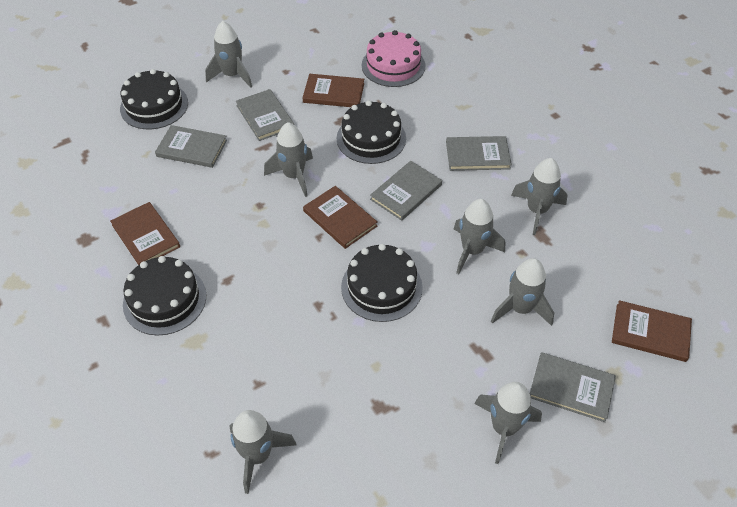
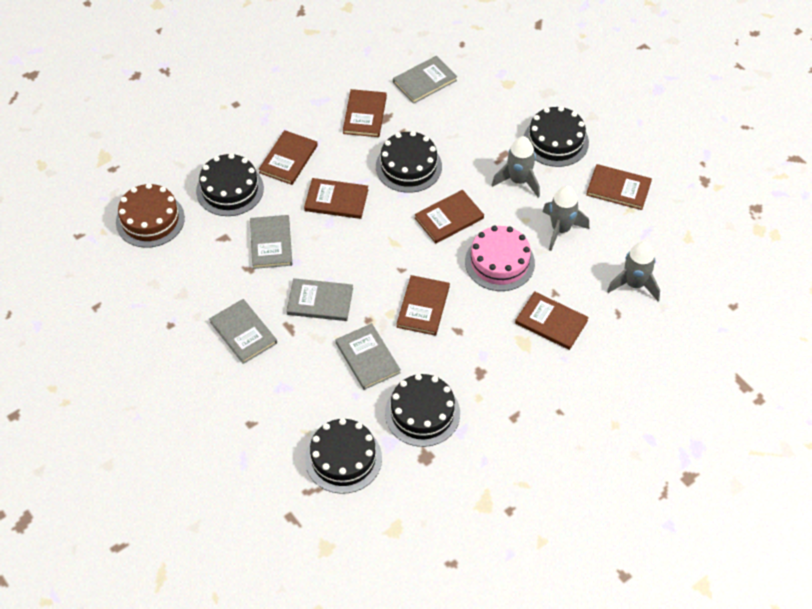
black cake: 4 -> 5
brown book: 4 -> 7
brown cake: 0 -> 1
grey rocket: 7 -> 3

